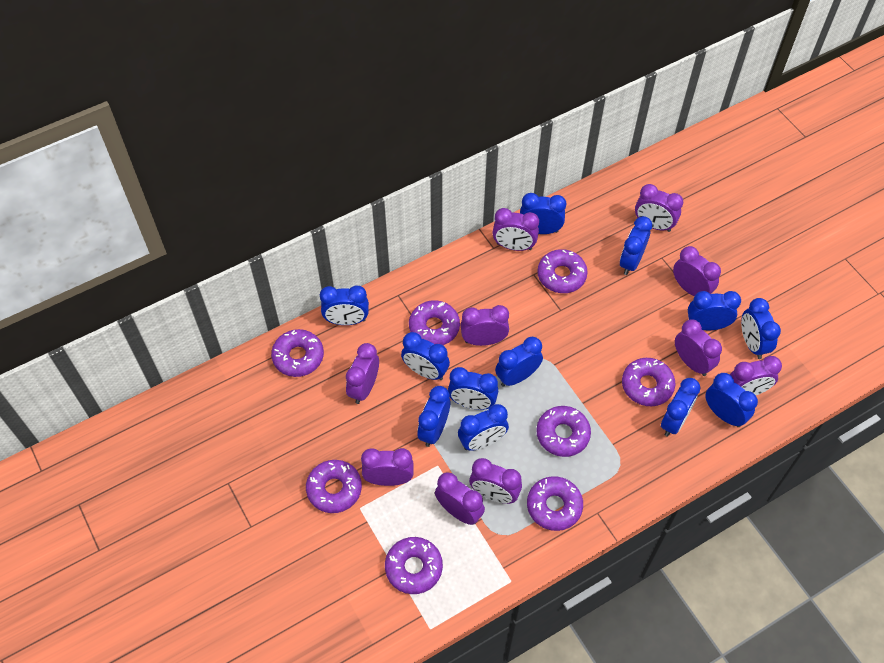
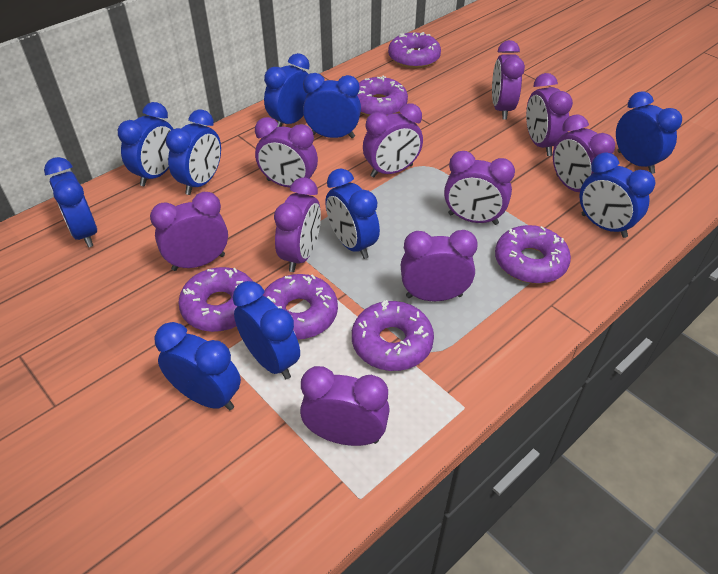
blue clock: 12 -> 10
purple donut: 8 -> 6

